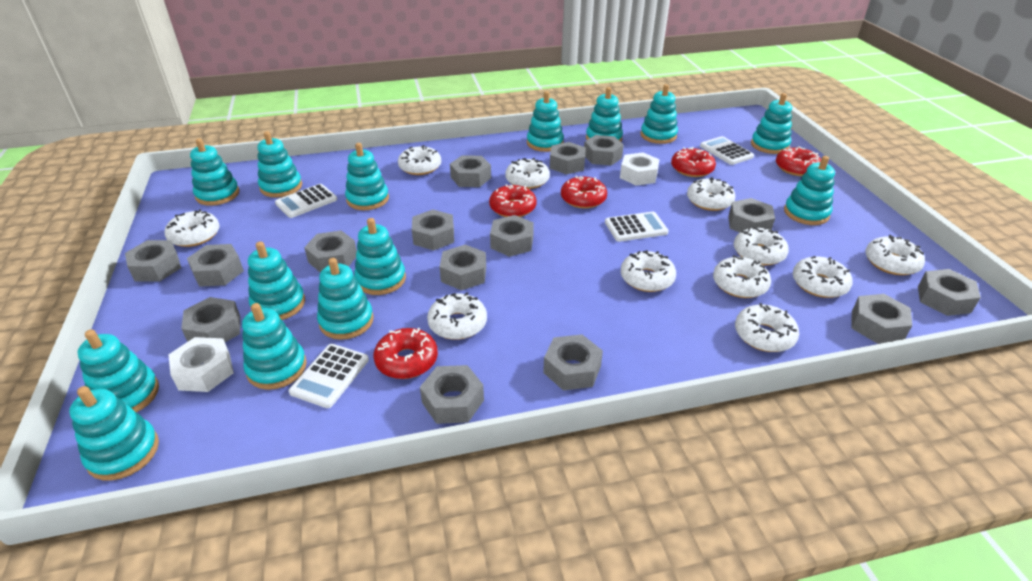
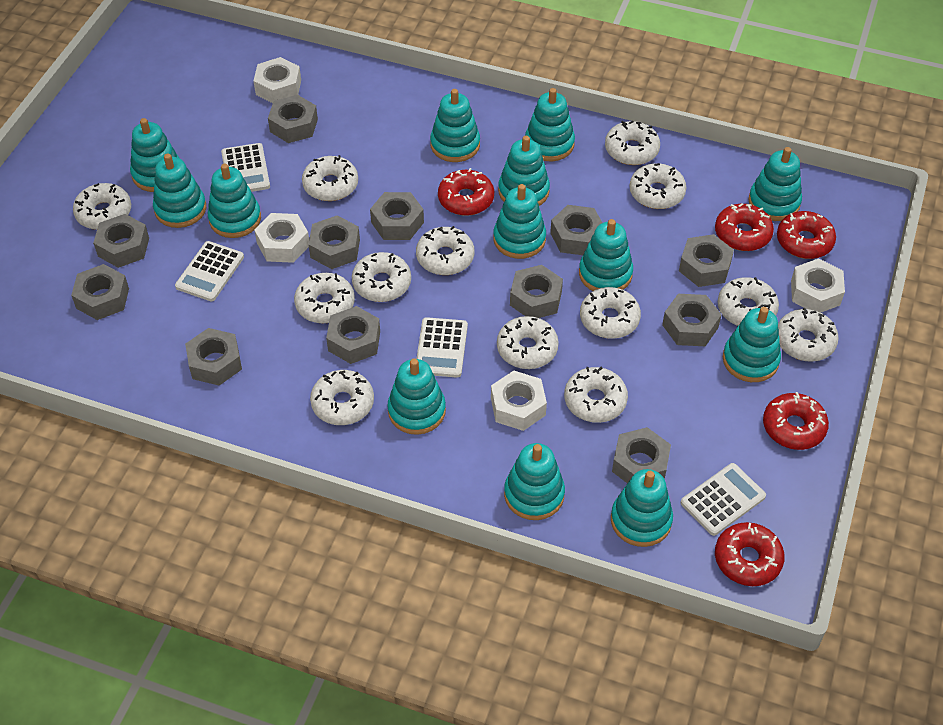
grey nut: 15 -> 12
turquoise stacking toy: 14 -> 13
white donut: 11 -> 13
white nut: 2 -> 4

